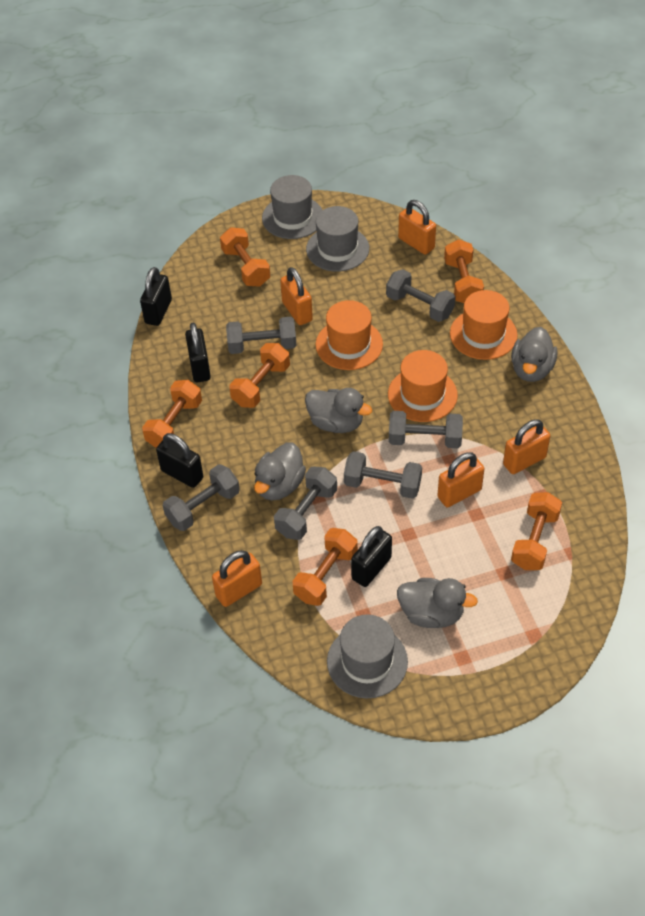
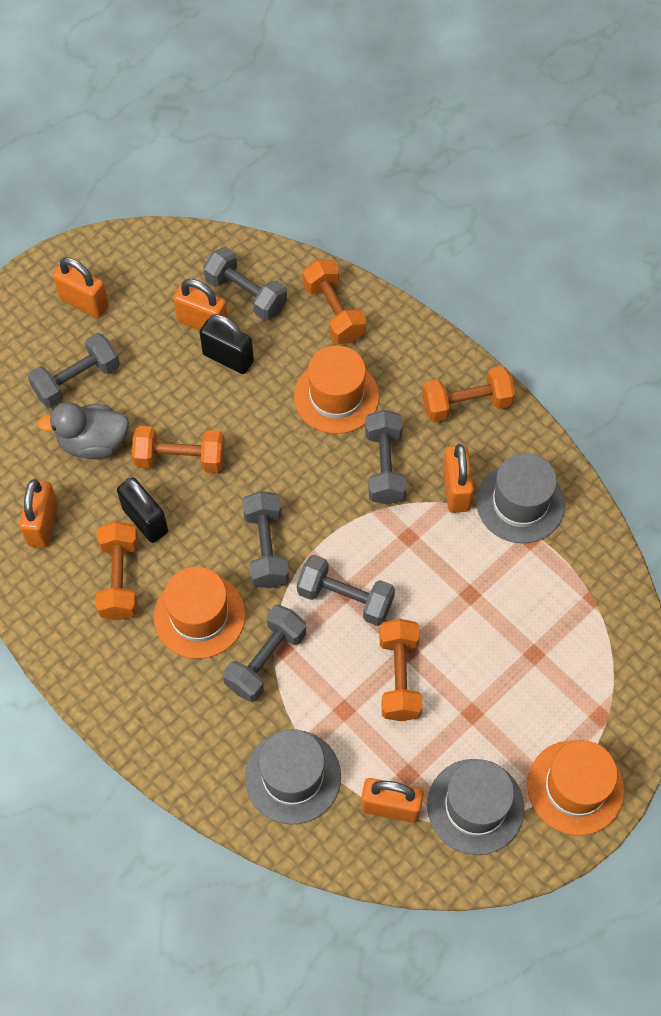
black padlock: 4 -> 2
grey duck: 4 -> 1
orange dumbbell: 6 -> 5

